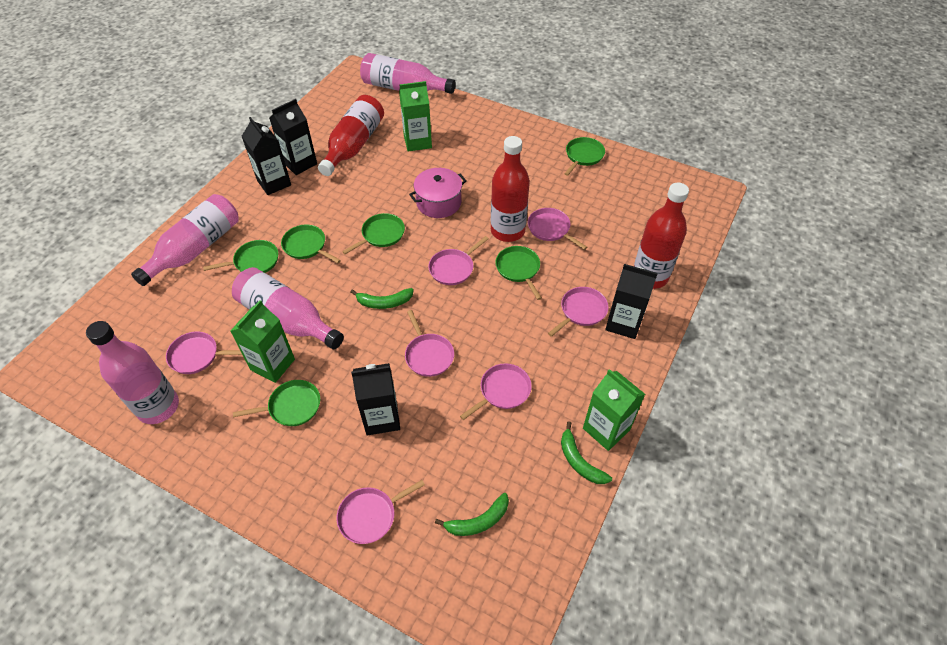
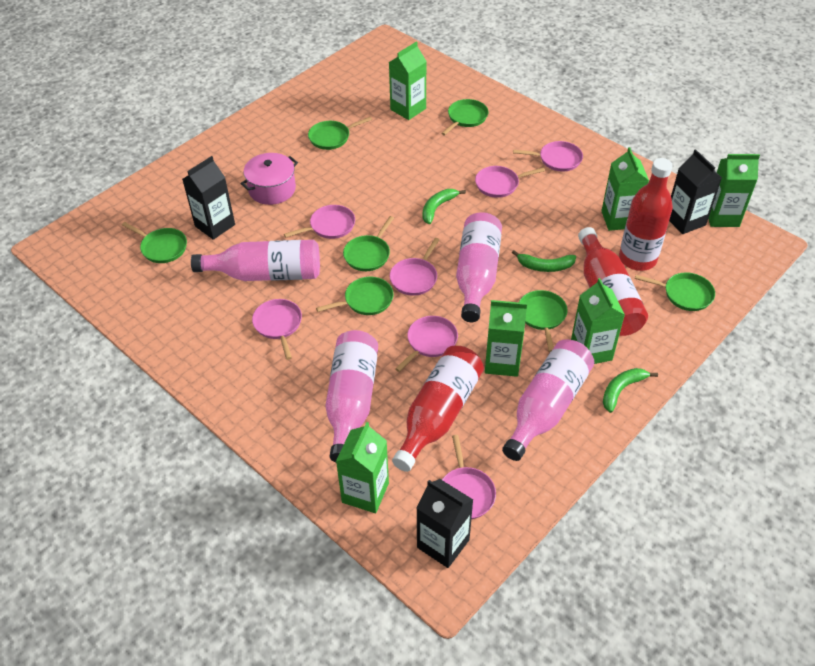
black carton: 4 -> 3
green carton: 3 -> 6
green pan: 6 -> 7

